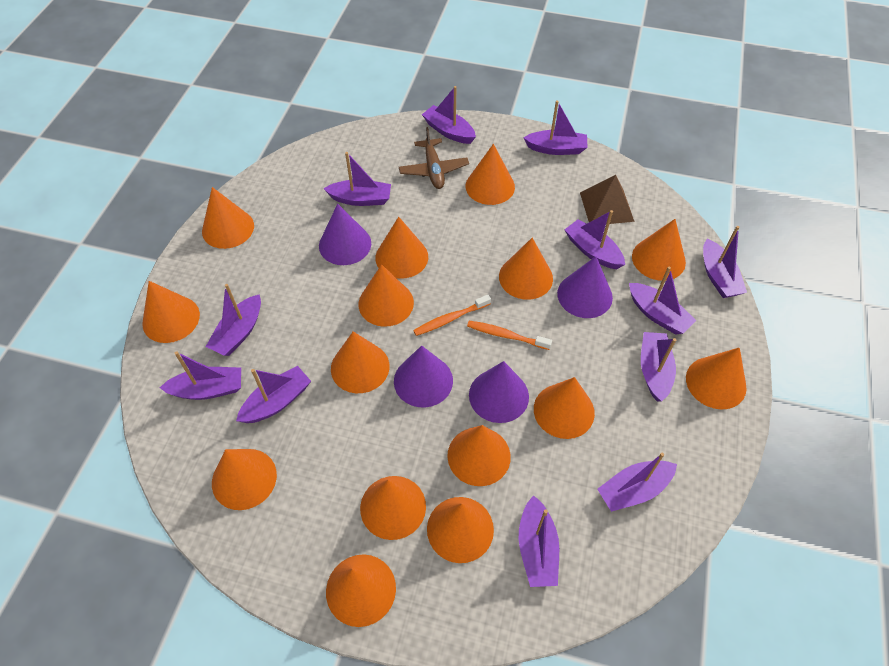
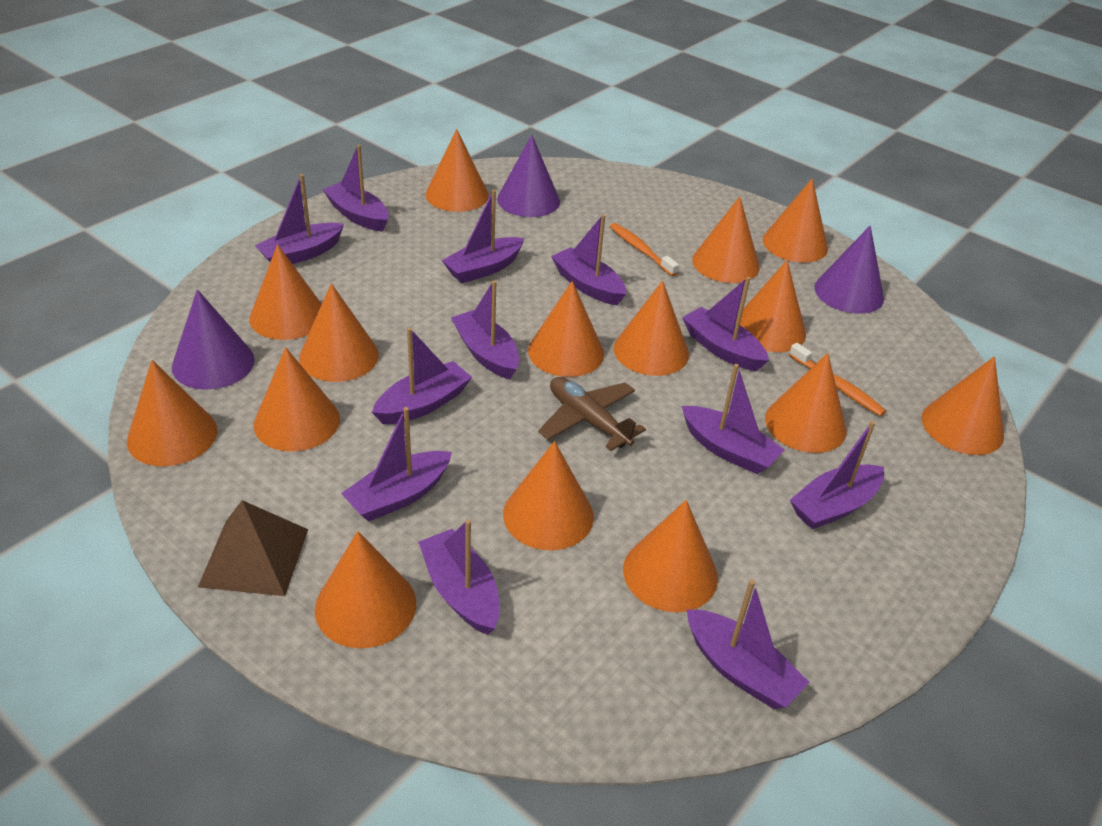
purple cone: 4 -> 3

